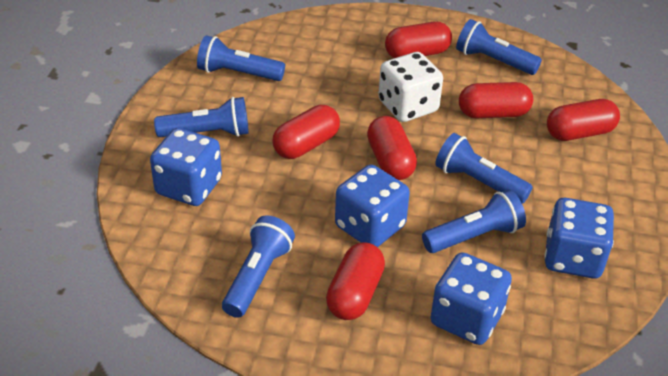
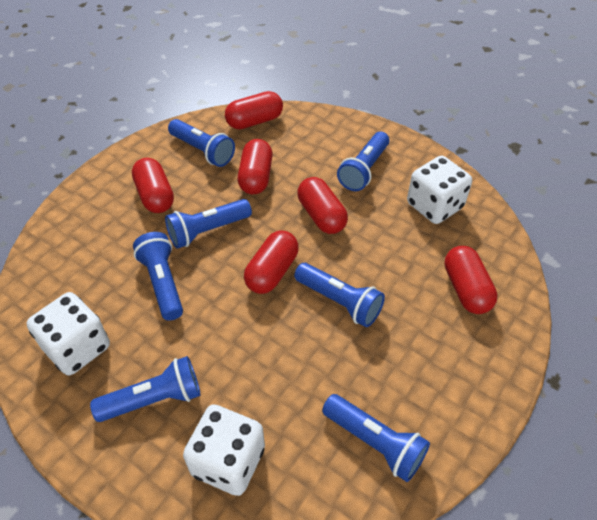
blue dice: 4 -> 0
blue flashlight: 6 -> 7
white dice: 1 -> 3

